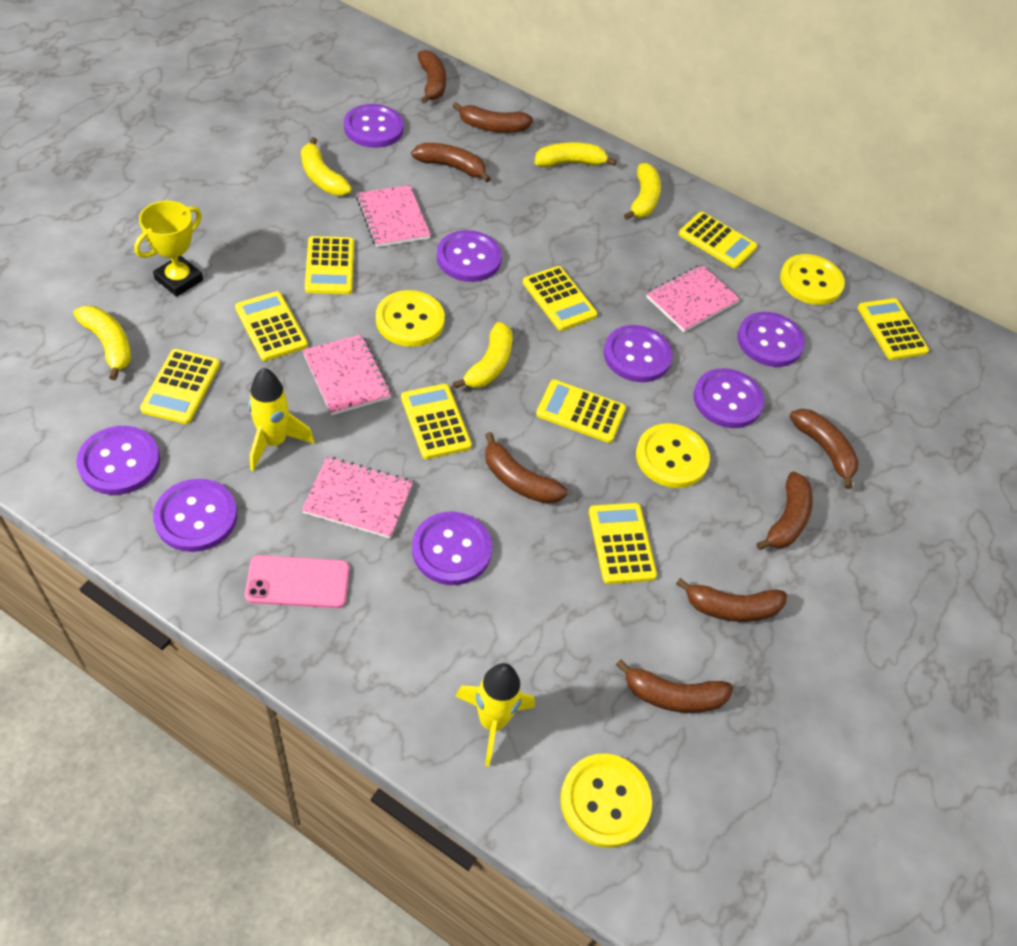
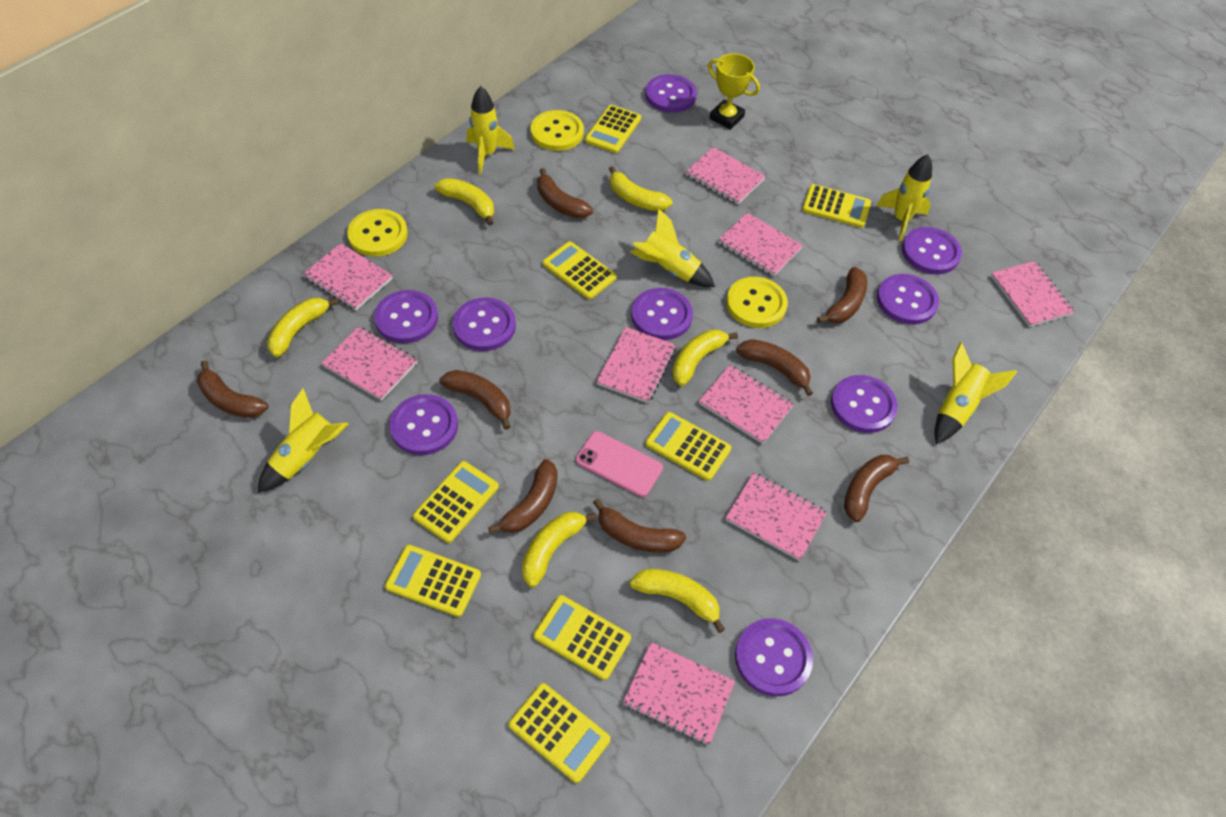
pink notebook: 4 -> 9
purple button: 8 -> 9
yellow banana: 5 -> 6
yellow button: 4 -> 3
yellow calculator: 9 -> 8
yellow rocket: 2 -> 5

